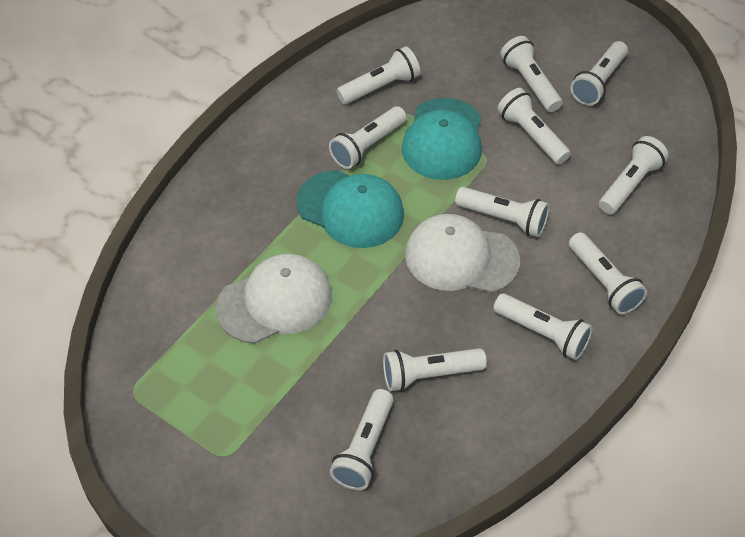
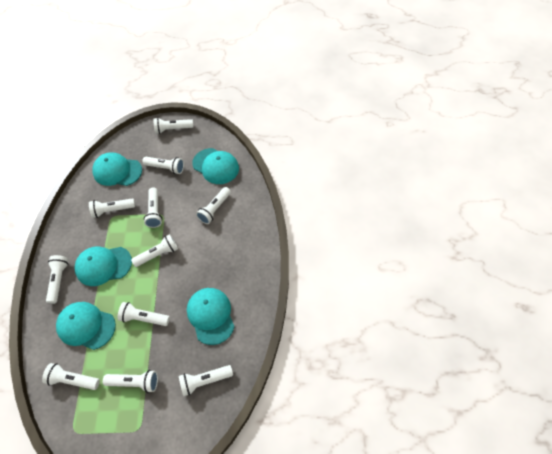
turquoise cap: 2 -> 5
white cap: 2 -> 0

